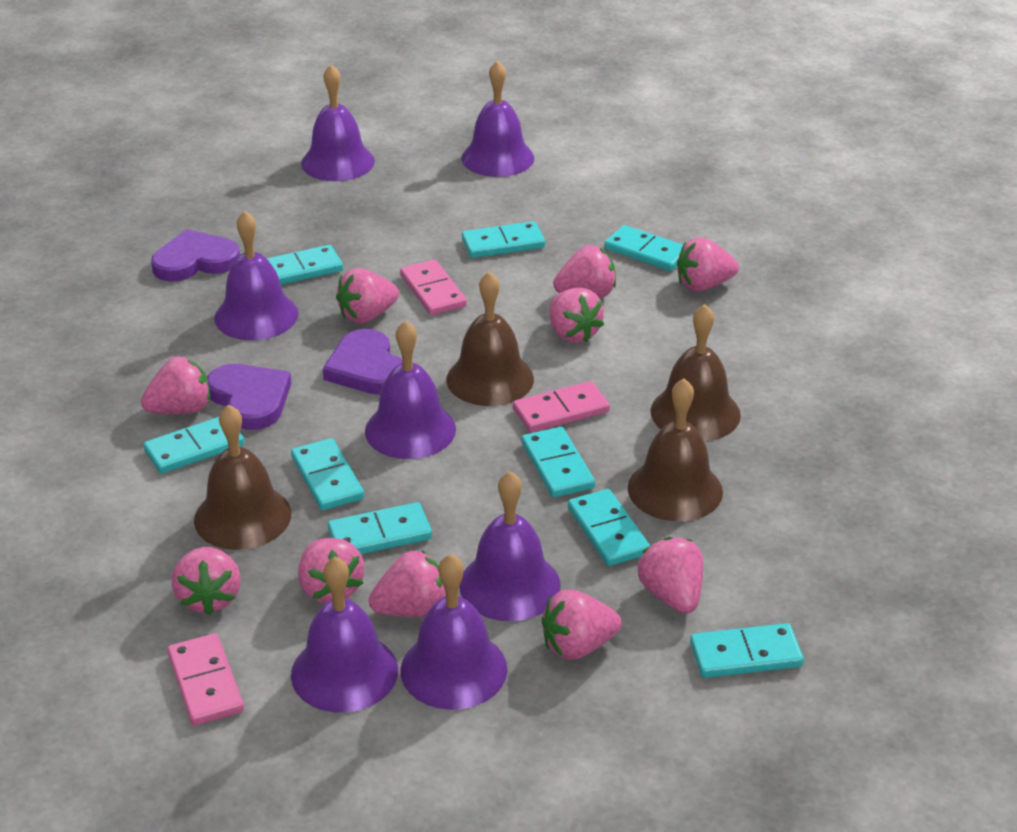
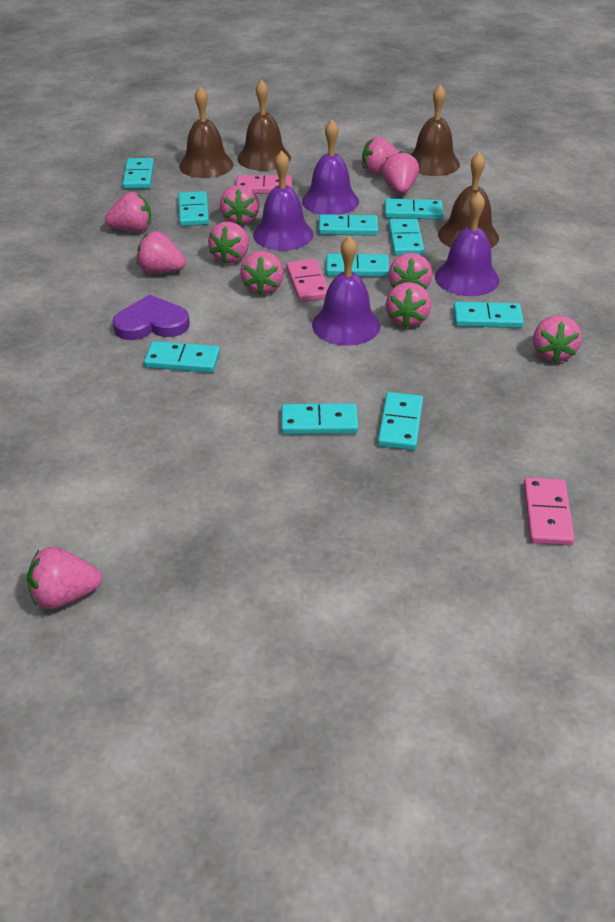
pink strawberry: 10 -> 11
purple bell: 7 -> 4
purple heart: 3 -> 1
turquoise domino: 9 -> 10

